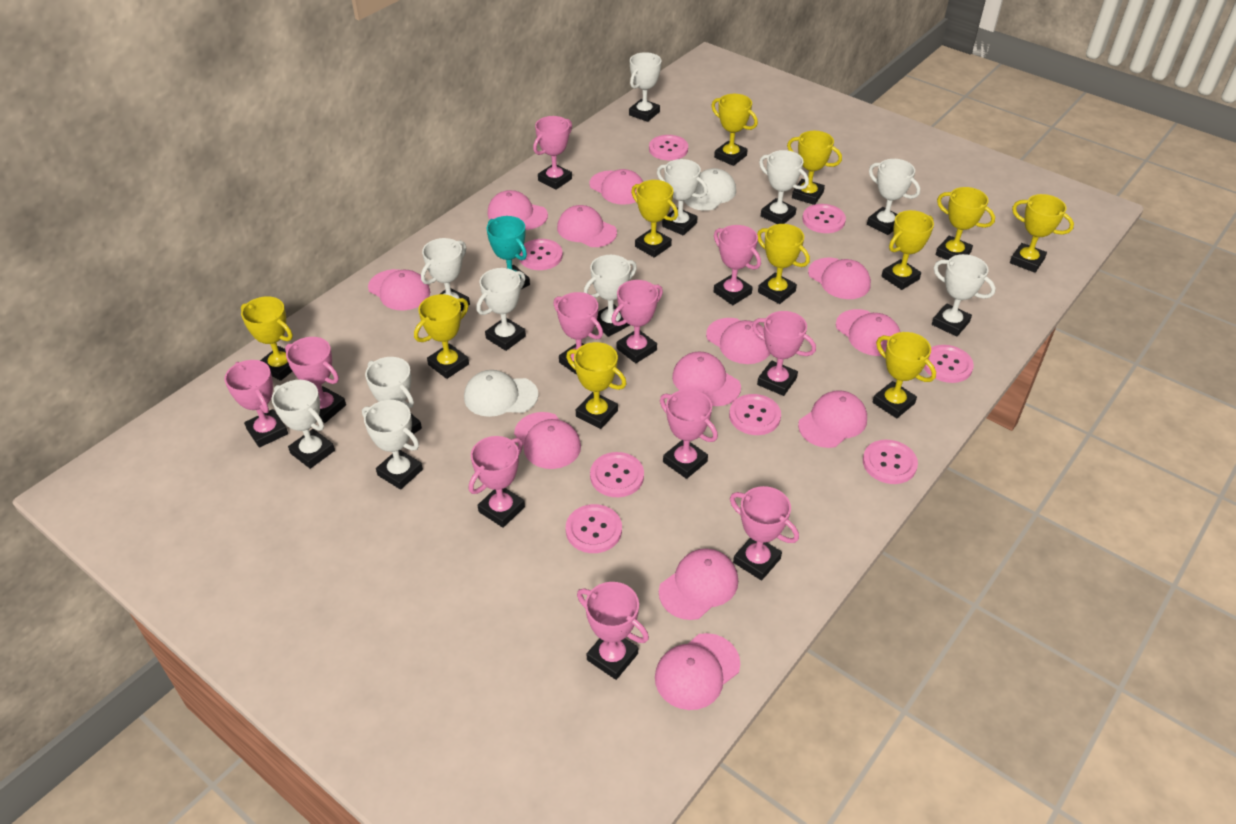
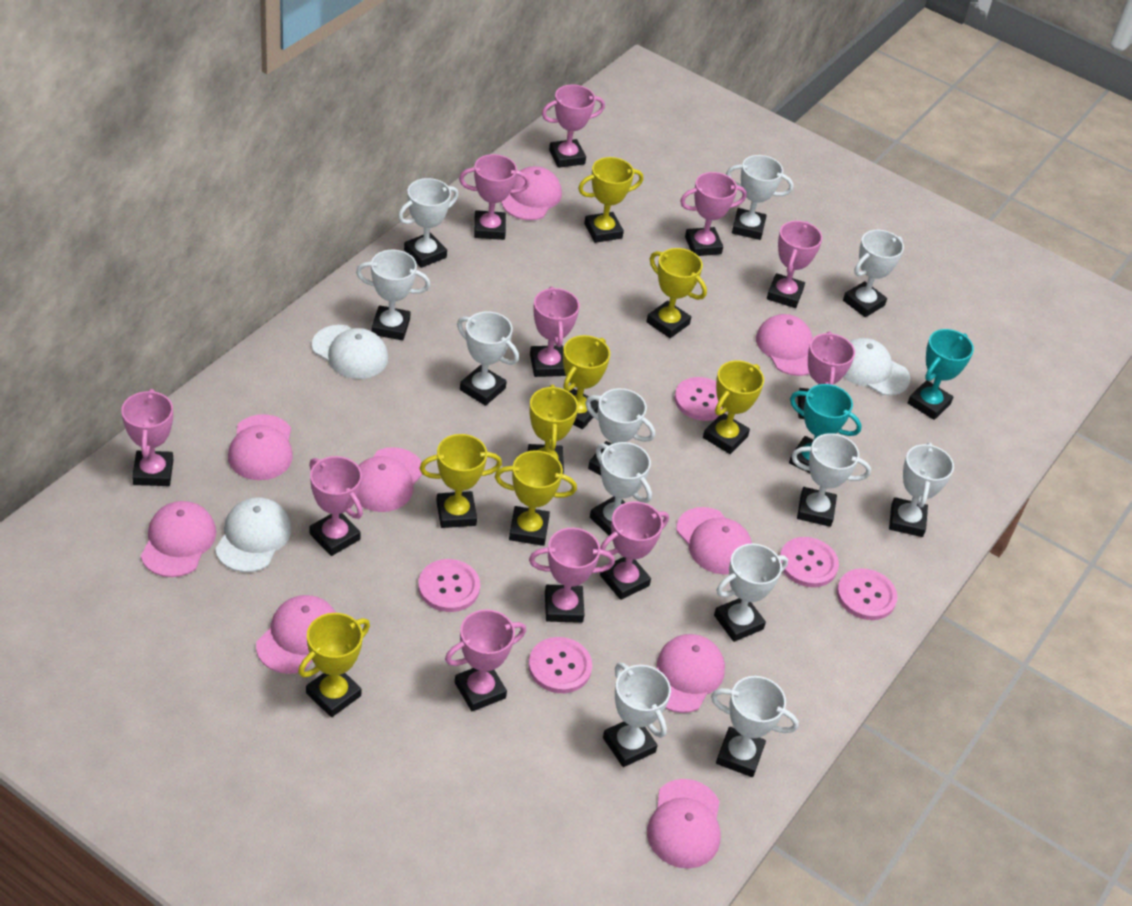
pink button: 8 -> 5
pink cap: 12 -> 9
turquoise trophy: 1 -> 2
white cap: 2 -> 3
white trophy: 11 -> 12
yellow trophy: 11 -> 8

